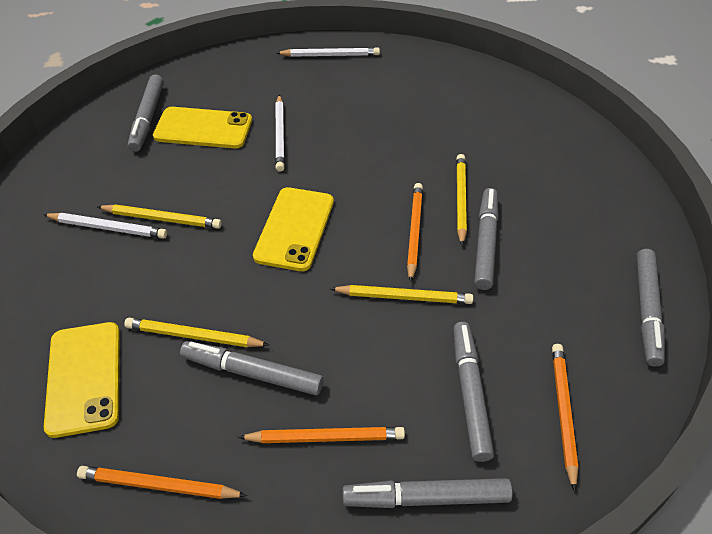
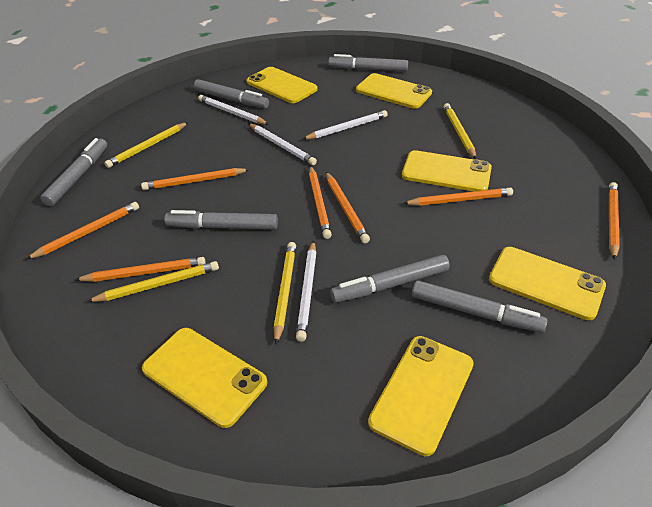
orange pencil: 4 -> 7
white pencil: 3 -> 4
yellow phone: 3 -> 6

